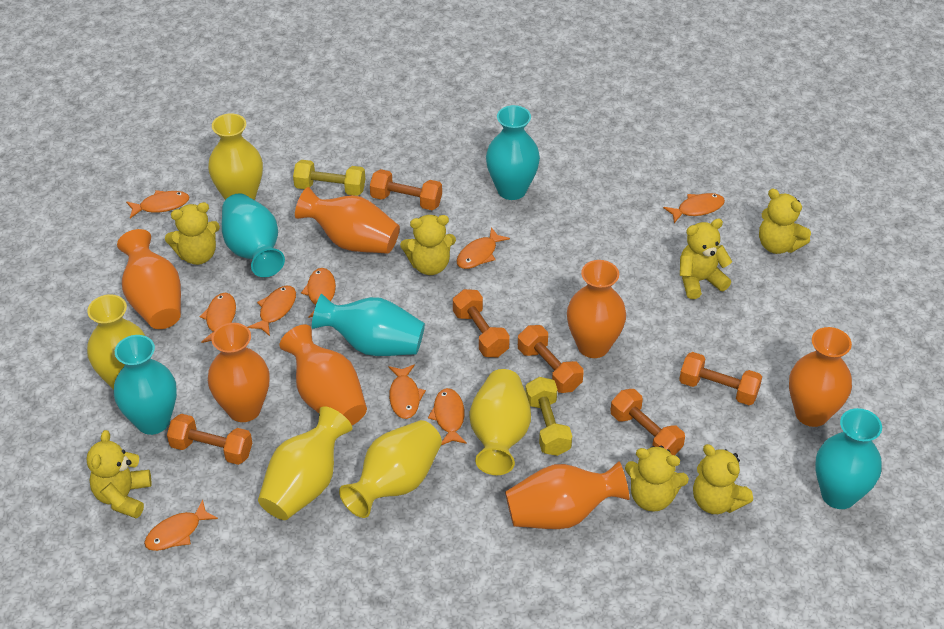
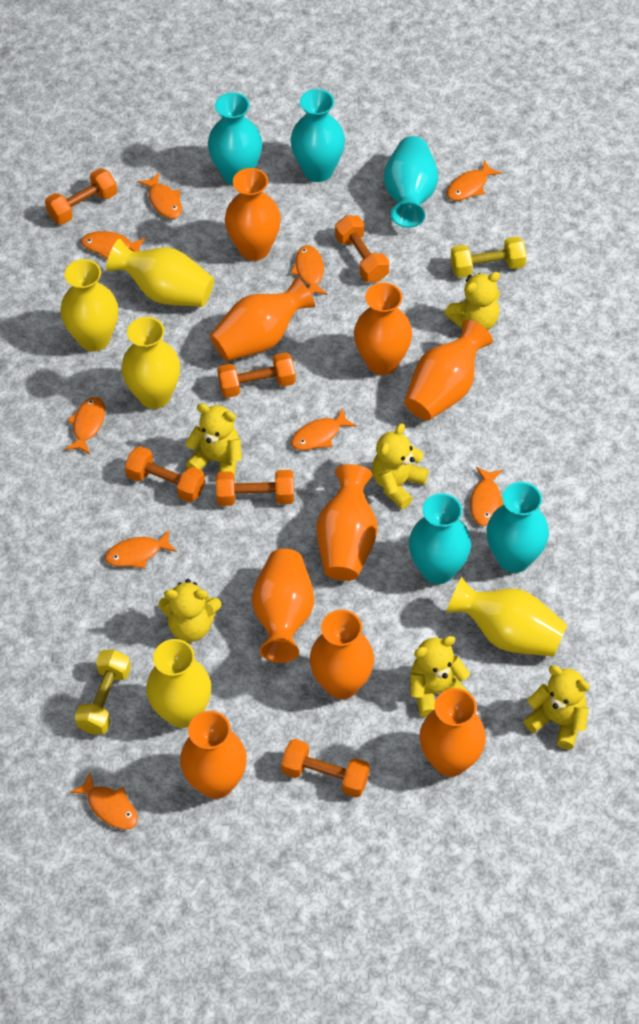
orange vase: 7 -> 9
yellow teddy bear: 7 -> 6

